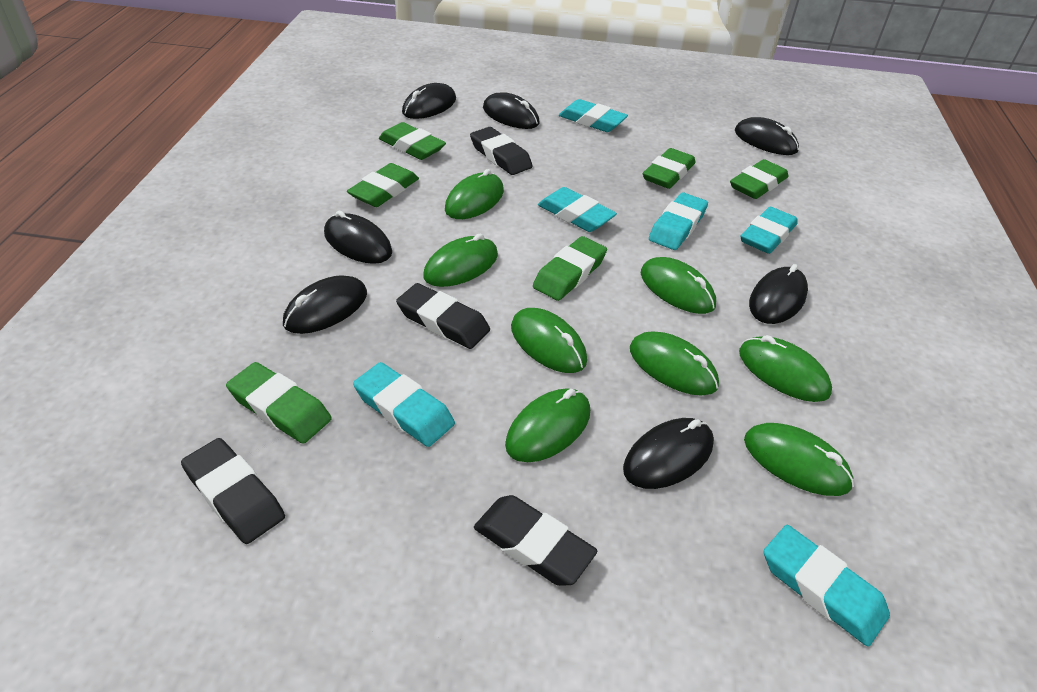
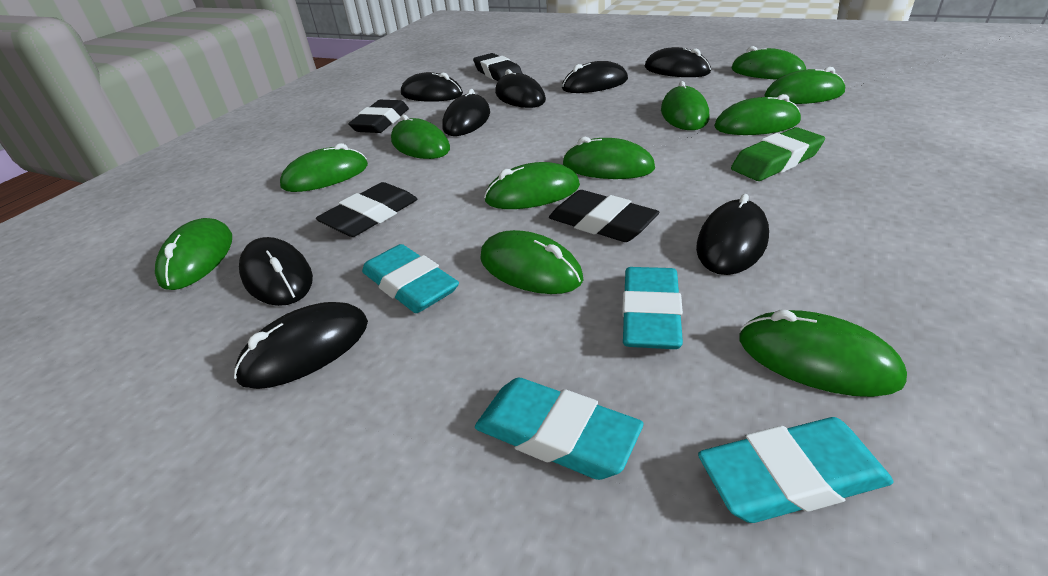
black mouse: 7 -> 8
green eraser: 6 -> 1
green mouse: 8 -> 11
turquoise eraser: 6 -> 4

